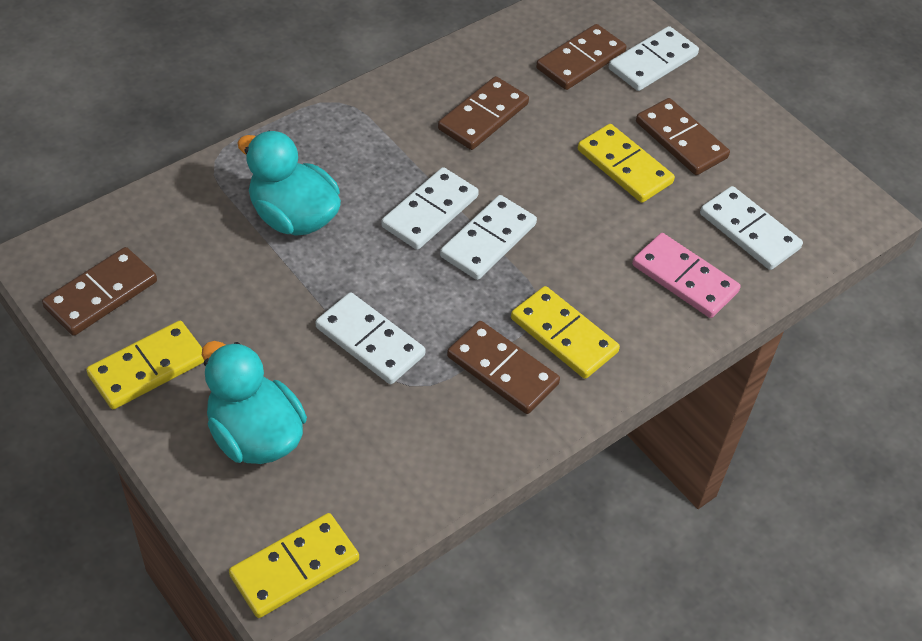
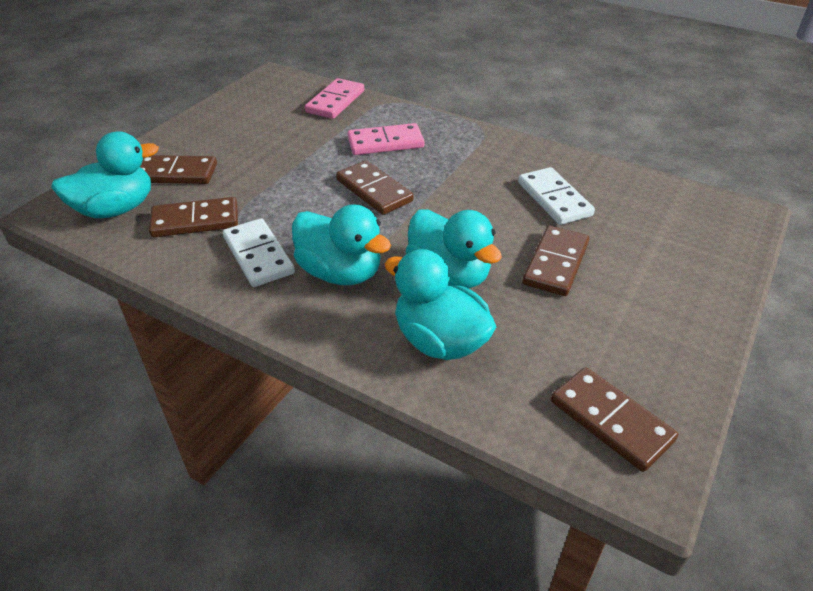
pink domino: 1 -> 2
turquoise duck: 2 -> 4
white domino: 5 -> 2
yellow domino: 4 -> 0

